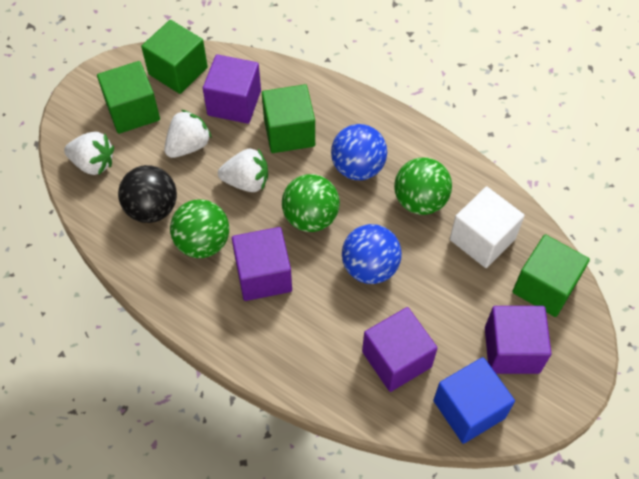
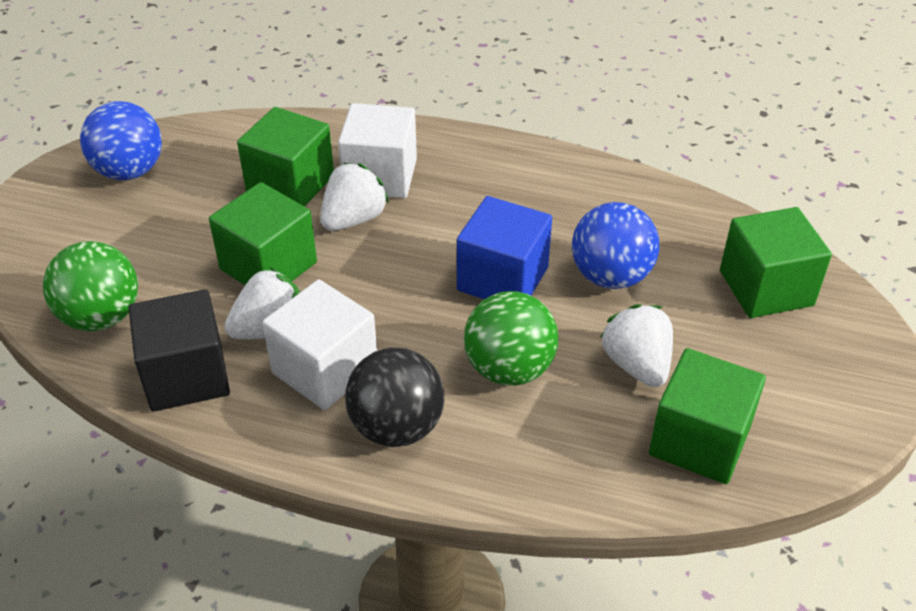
black cube: 0 -> 1
green ball: 3 -> 2
purple cube: 4 -> 0
white cube: 1 -> 2

